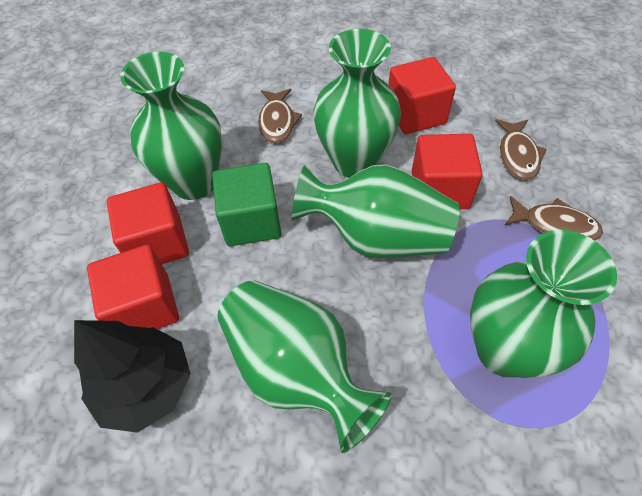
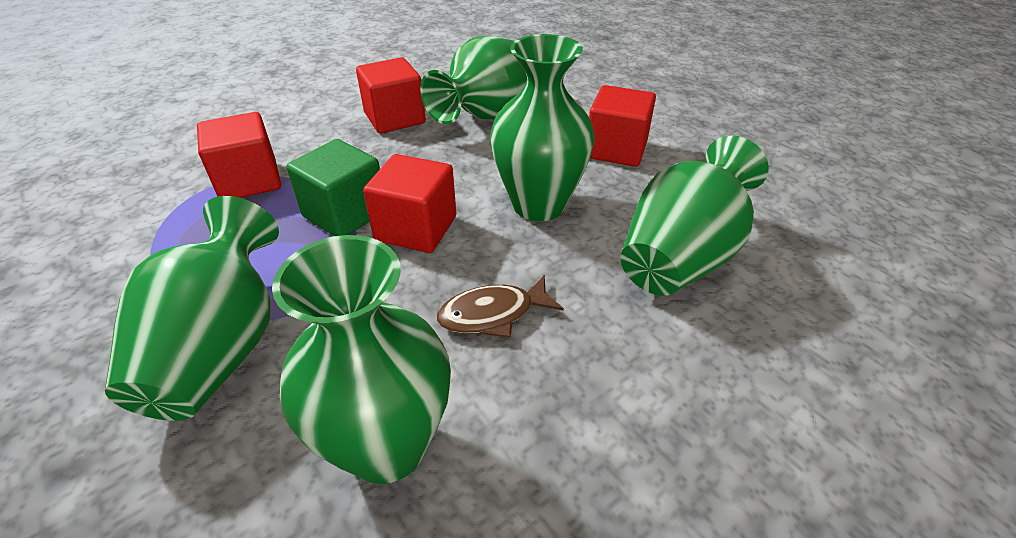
black tree: 1 -> 0
brown fish: 3 -> 1

